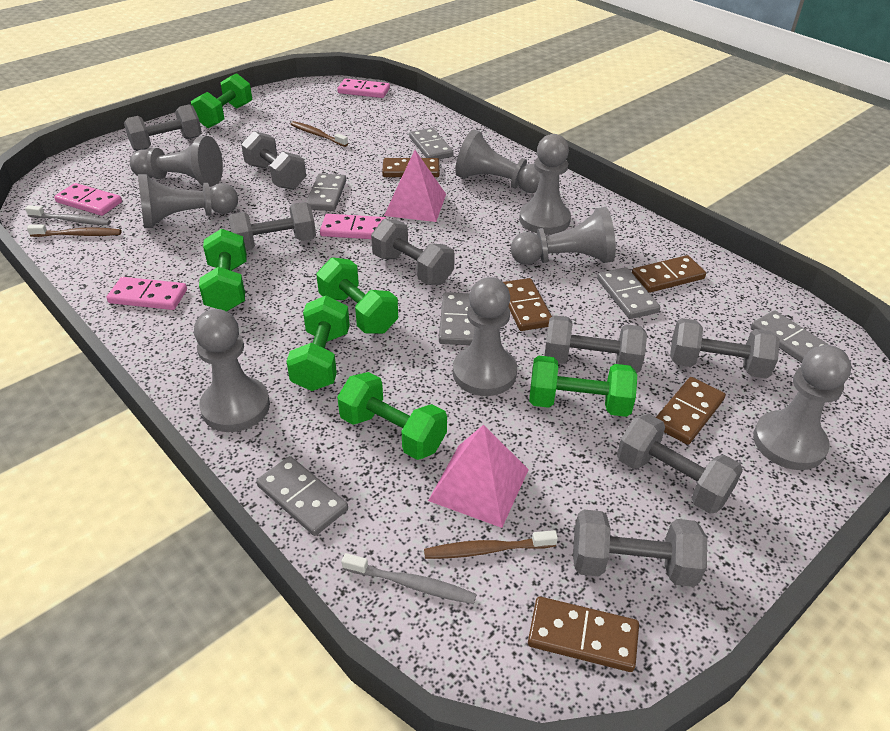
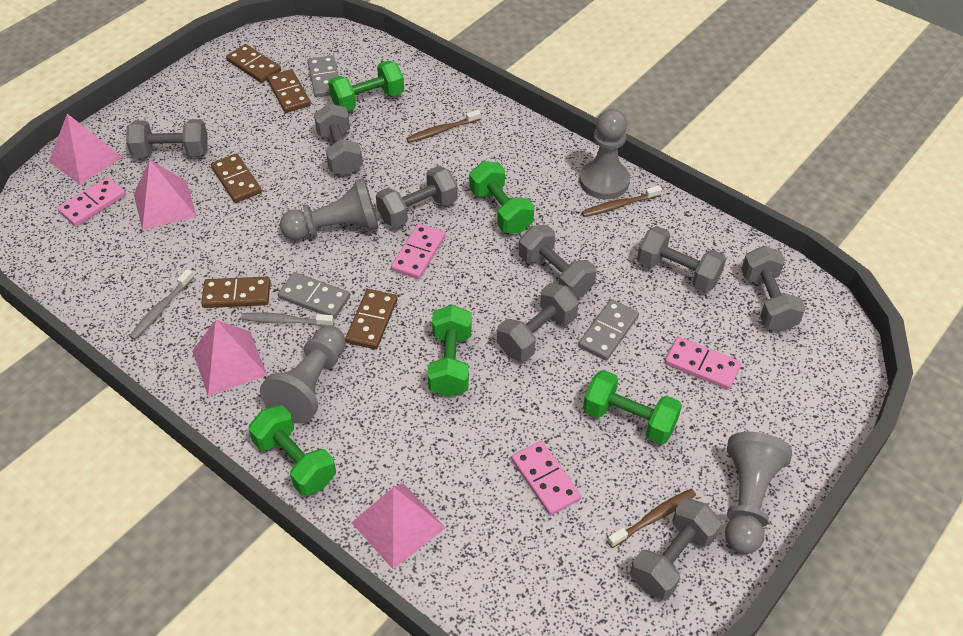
green dumbbell: 6 -> 5
grey domino: 6 -> 3
grey pawn: 8 -> 4
pink pyramid: 2 -> 4

